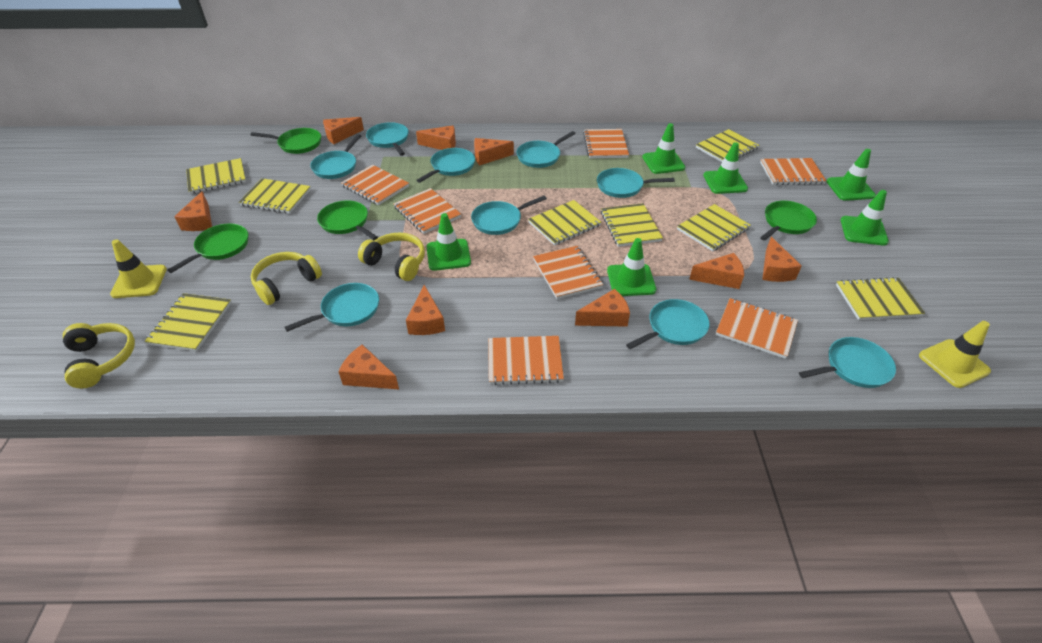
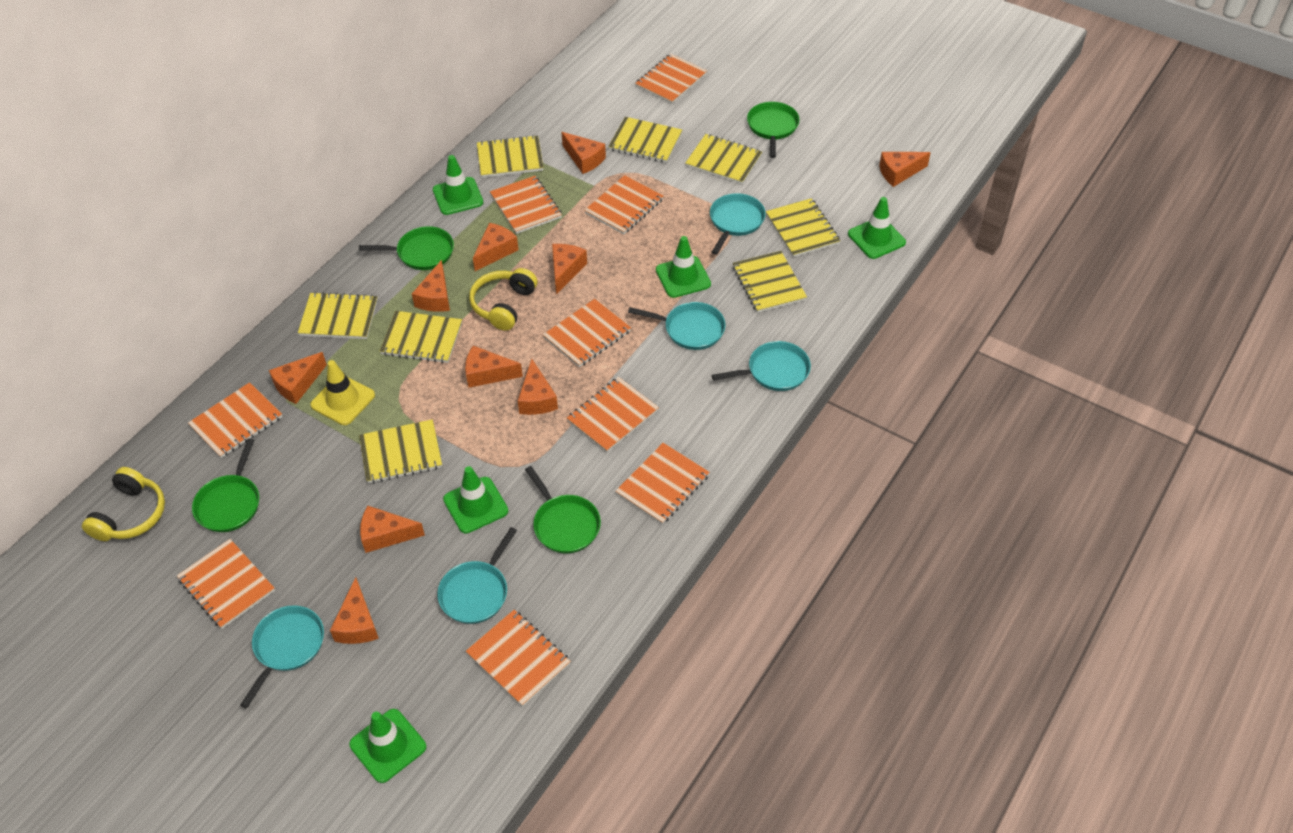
green traffic cone: 6 -> 5
orange cheese: 9 -> 10
orange notebook: 7 -> 9
turquoise pan: 9 -> 5
yellow headphones: 3 -> 2
yellow traffic cone: 2 -> 1

